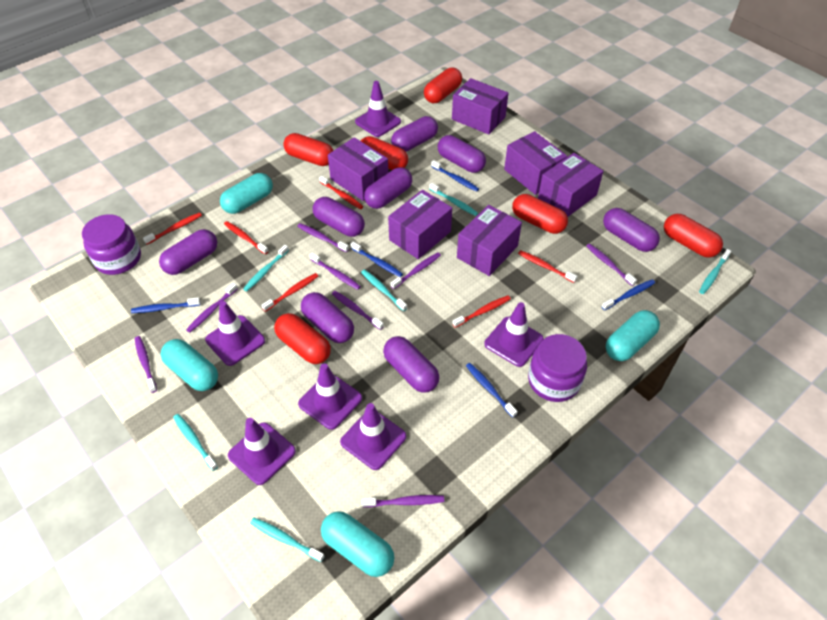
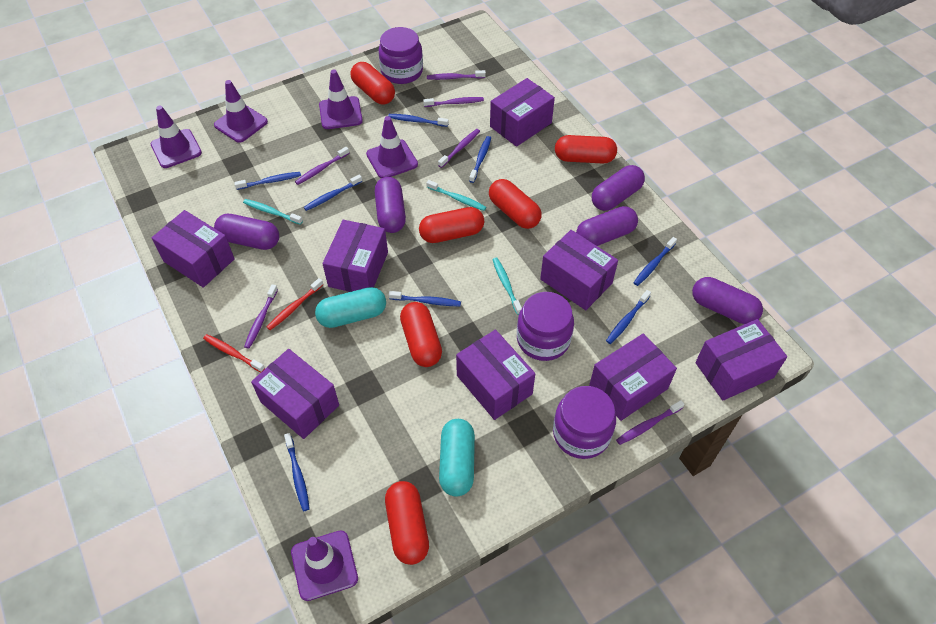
blue toothbrush: 5 -> 8
purple box: 6 -> 8
purple capsule: 8 -> 5
purple jar: 2 -> 3
purple toothbrush: 8 -> 6
purple traffic cone: 6 -> 5
red toothbrush: 6 -> 2
turquoise capsule: 4 -> 2
turquoise toothbrush: 6 -> 3

